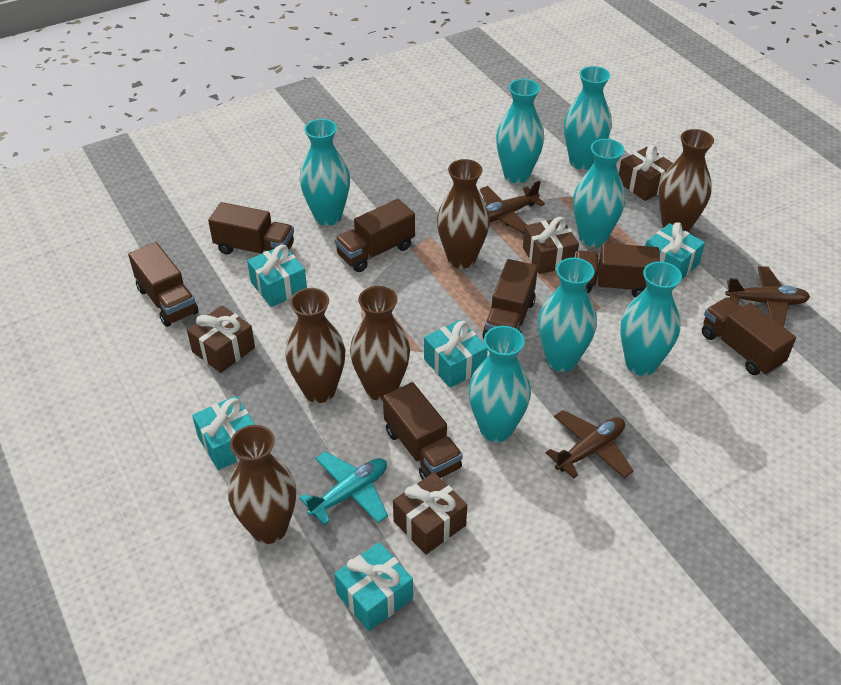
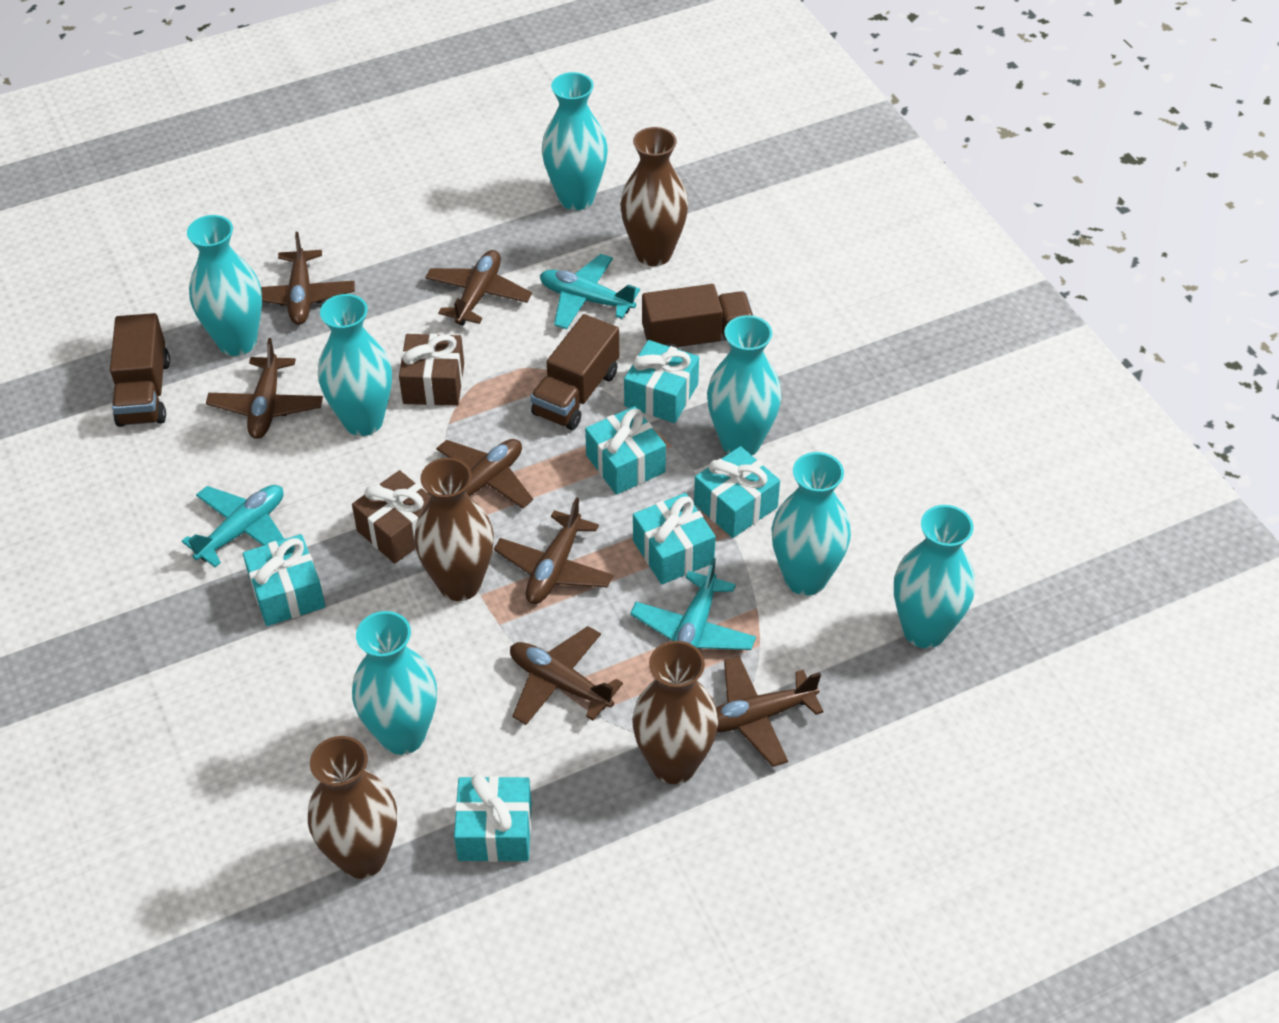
brown gift: 4 -> 2
brown plane: 3 -> 7
brown truck: 7 -> 3
brown vase: 5 -> 4
turquoise gift: 5 -> 6
turquoise plane: 1 -> 3

